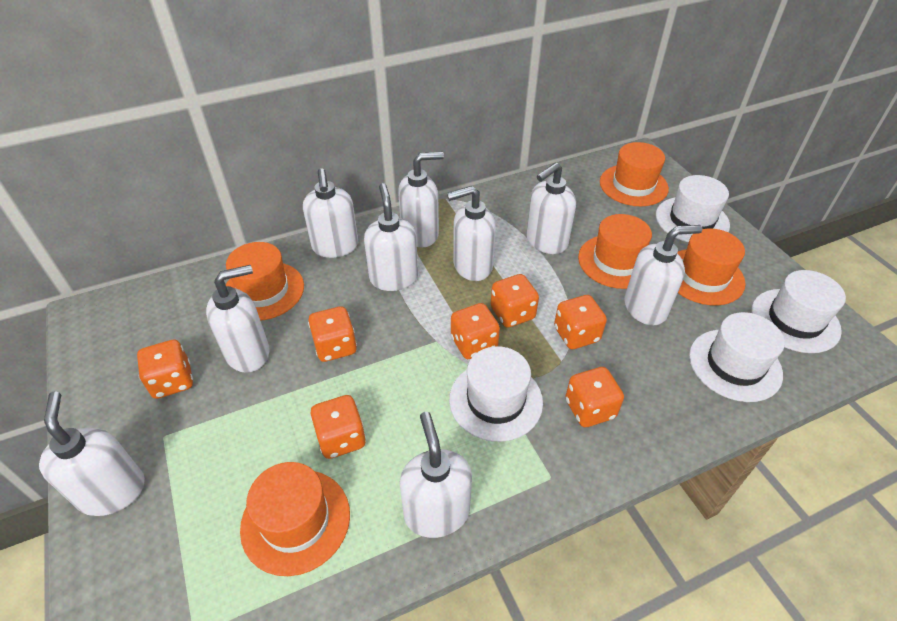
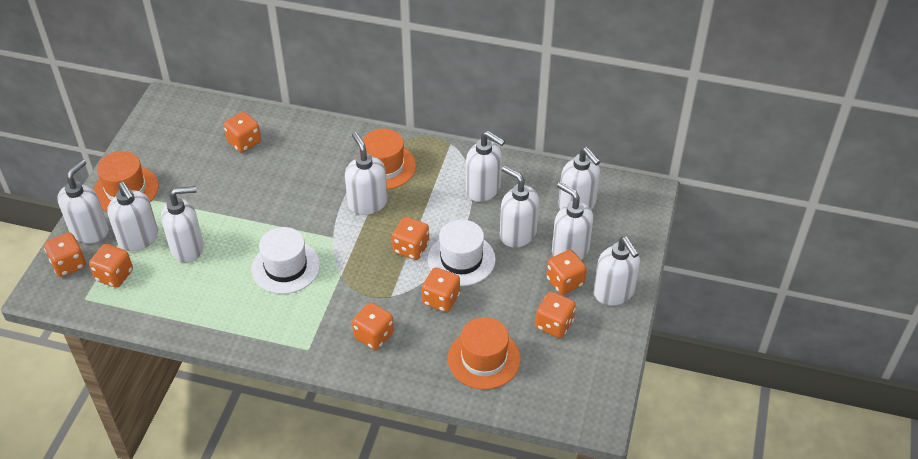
orange dice: 7 -> 8
orange hat: 5 -> 3
white hat: 4 -> 2

